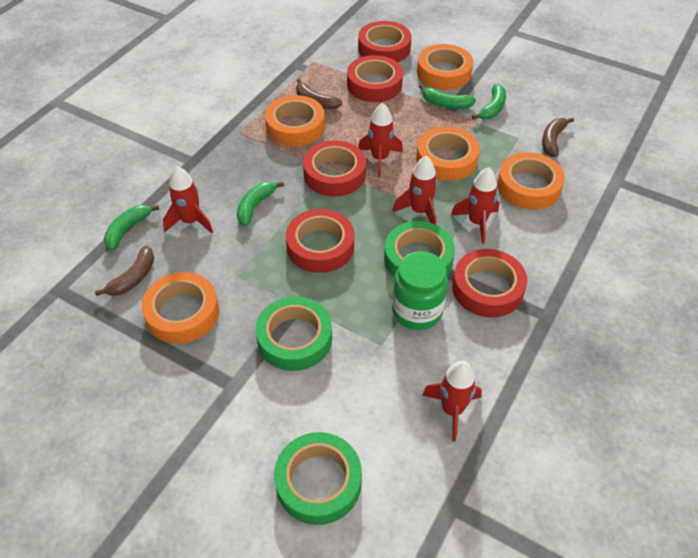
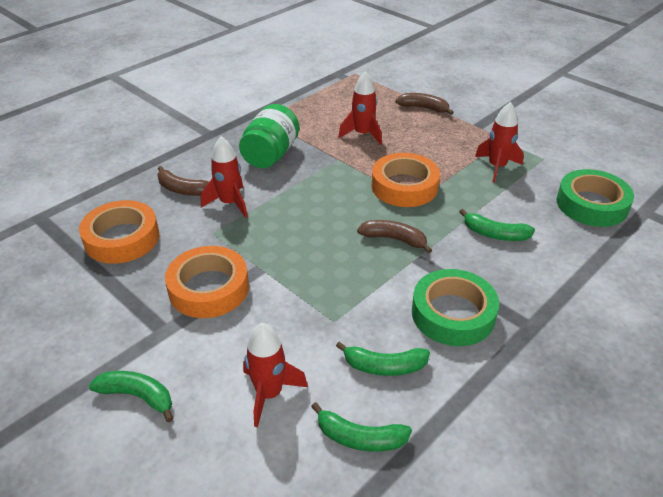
green tape: 3 -> 2
orange tape: 5 -> 3
red rocket: 5 -> 4
red tape: 5 -> 0

